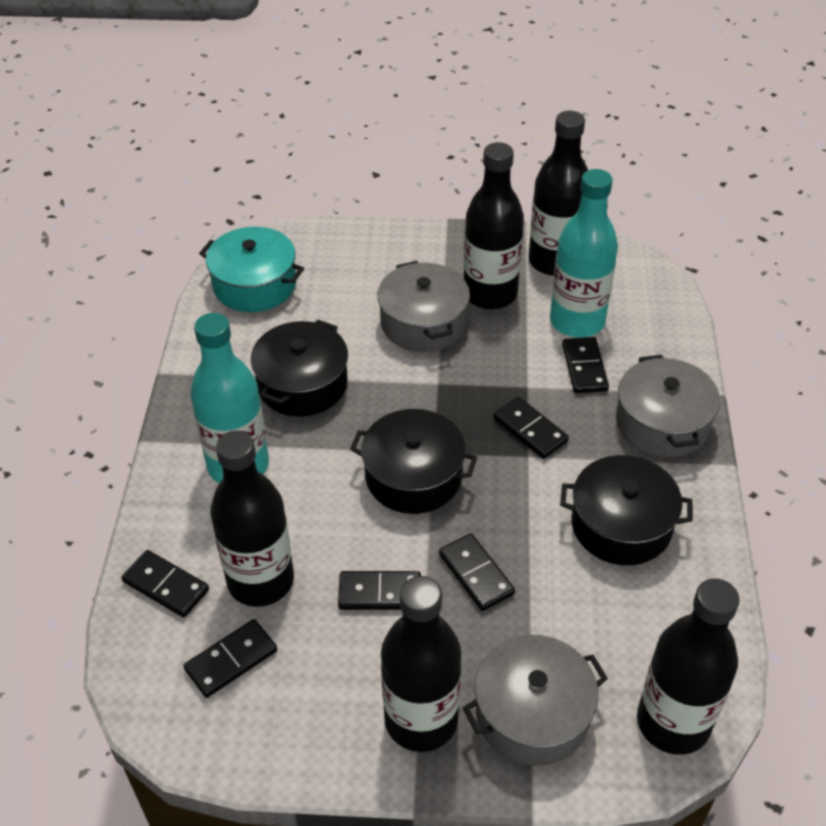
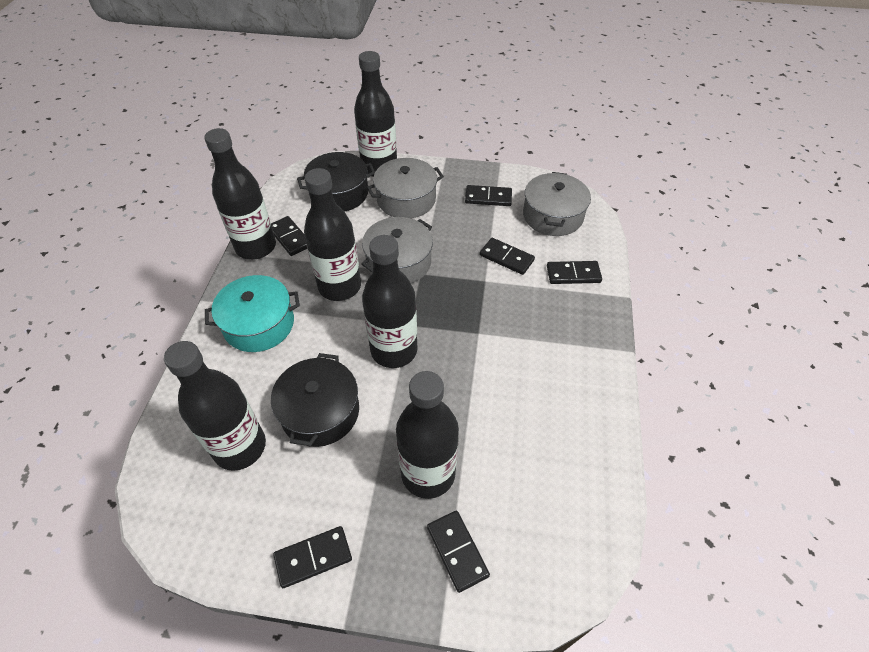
black bottle: 5 -> 6
black pot: 3 -> 2
turquoise bottle: 2 -> 0

